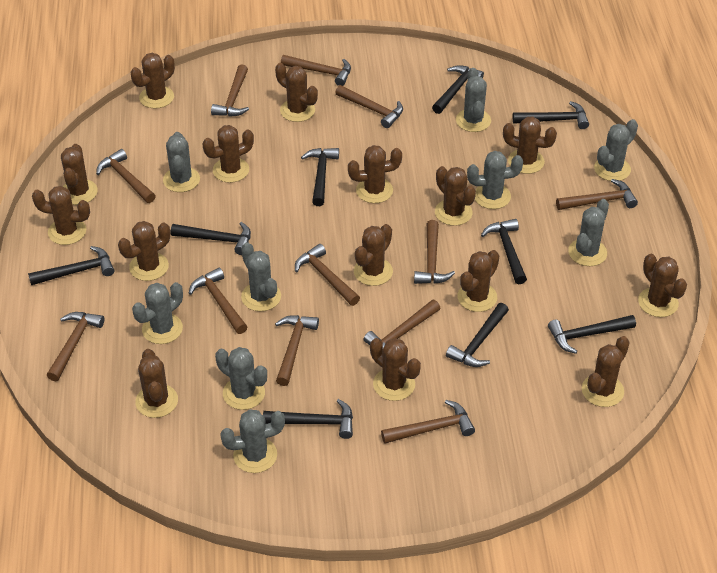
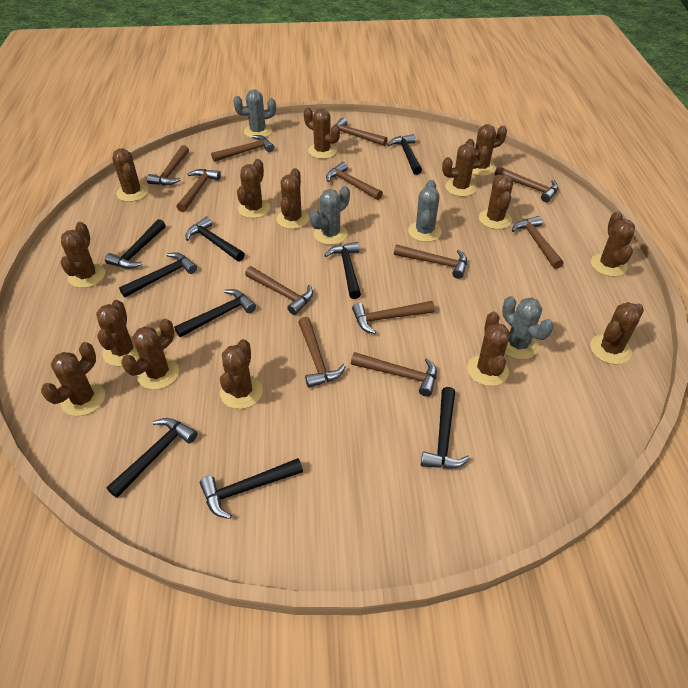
grey cactus: 9 -> 4

